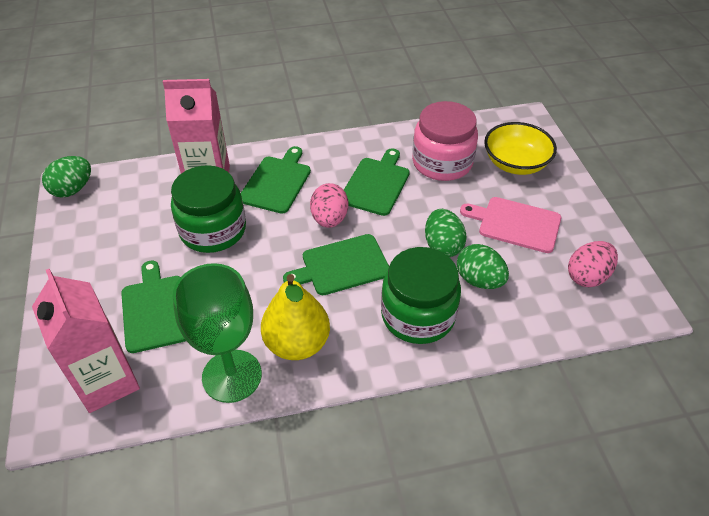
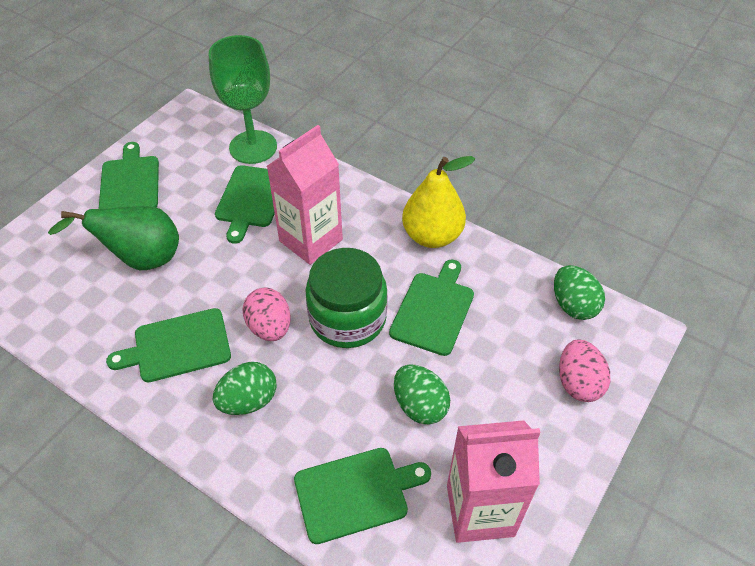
green cutting board: 4 -> 5
green jar: 2 -> 1
green pear: 0 -> 1
pink cutting board: 1 -> 0
pink jar: 1 -> 0
yellow bowl: 1 -> 0

